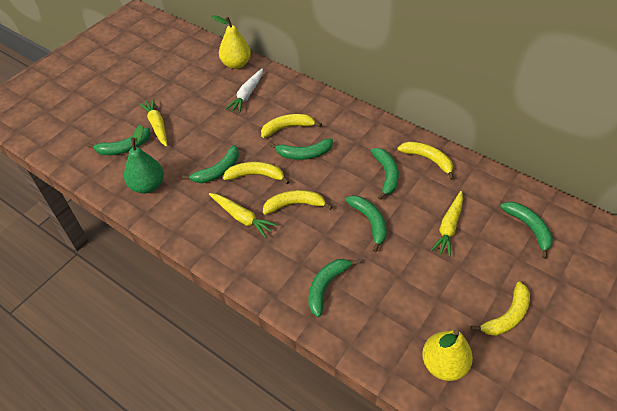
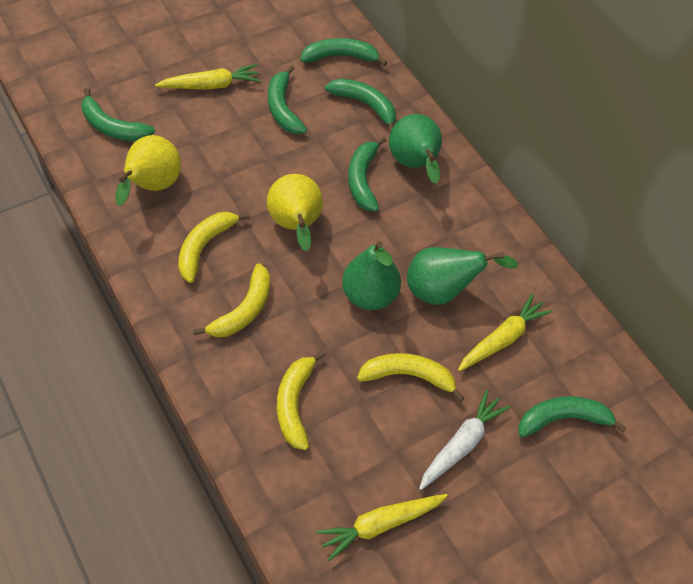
green banana: 7 -> 6
green pear: 1 -> 3
yellow banana: 5 -> 4

